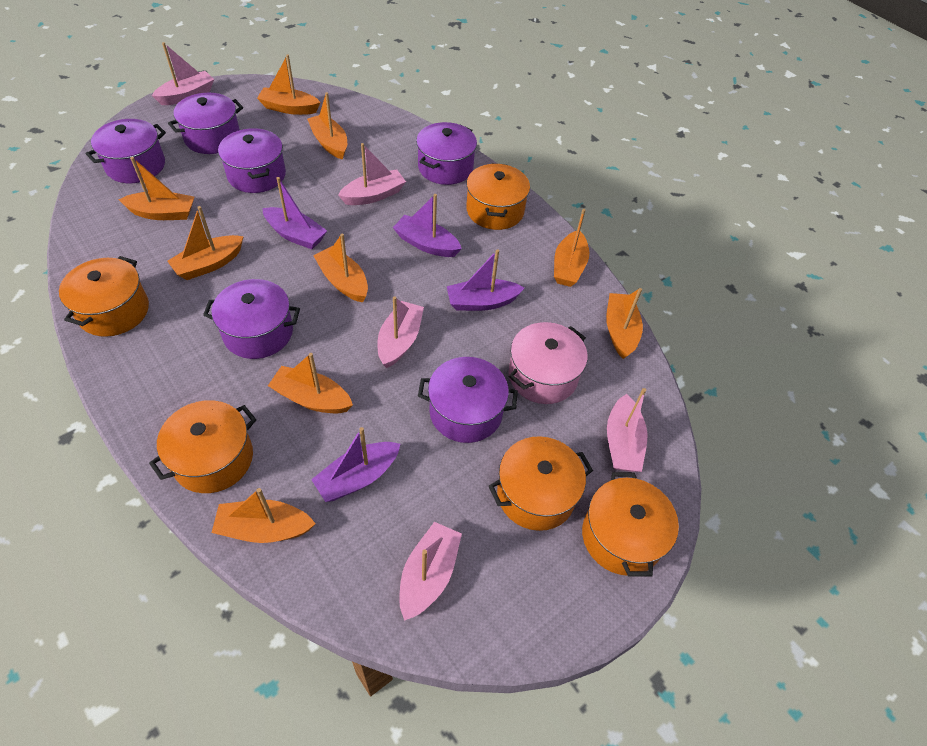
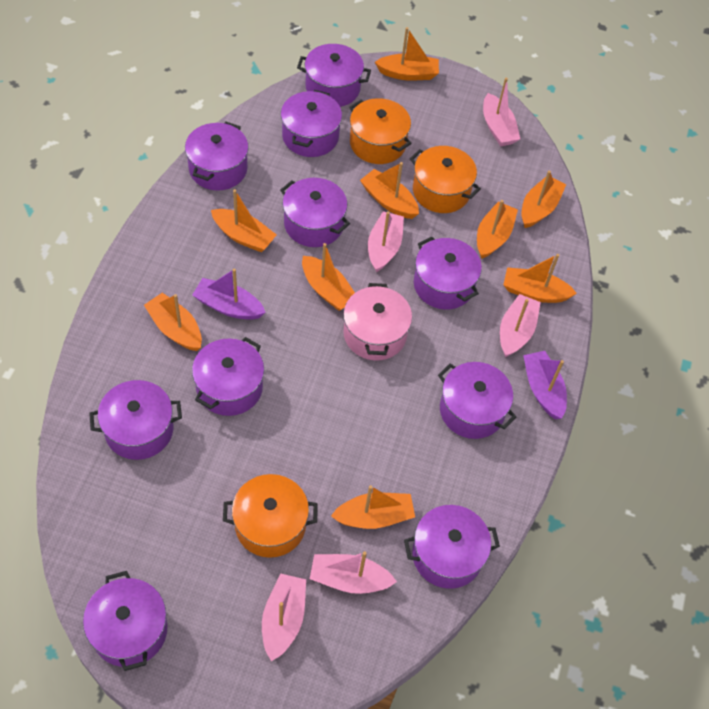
orange pot: 5 -> 3
purple boat: 4 -> 2
purple pot: 6 -> 10

